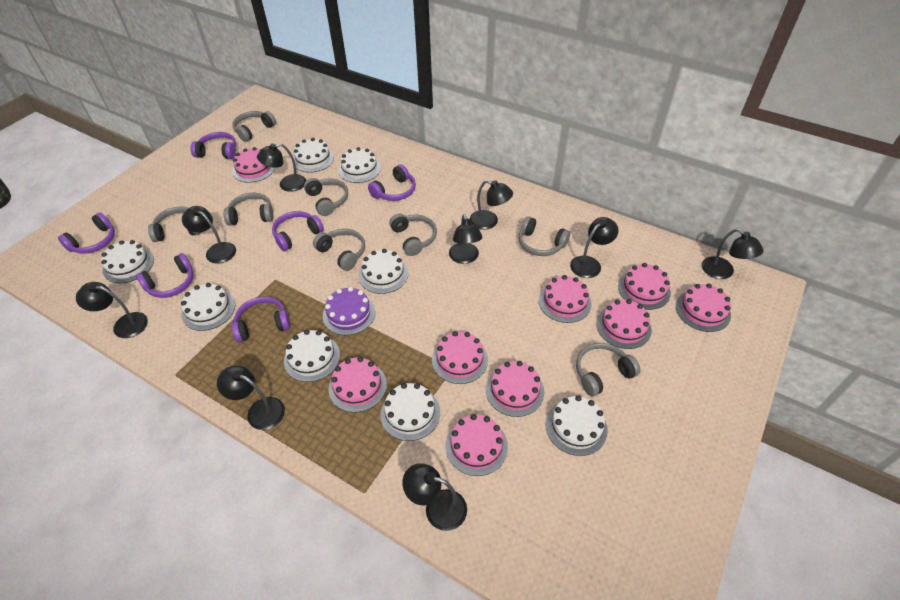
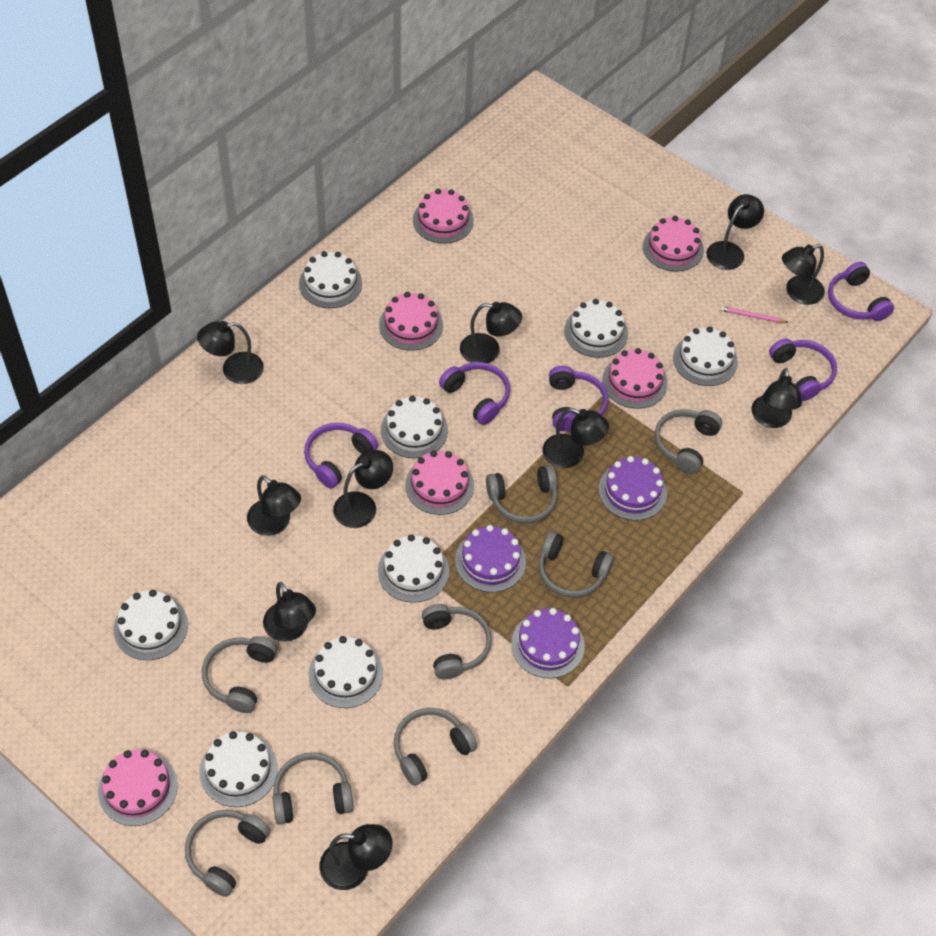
black lamp: 9 -> 10
pink cake: 9 -> 6
pink pencil: 0 -> 1
purple cake: 1 -> 3
purple headphones: 6 -> 5

